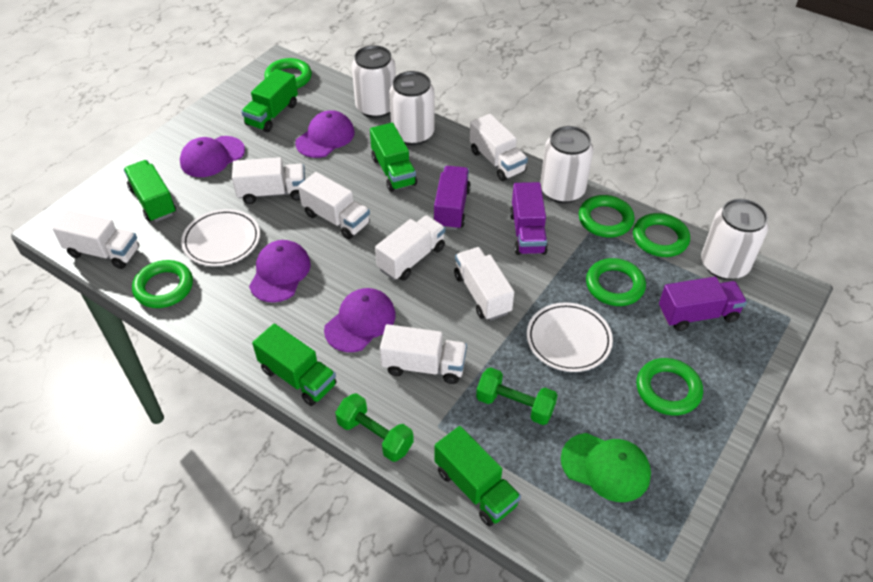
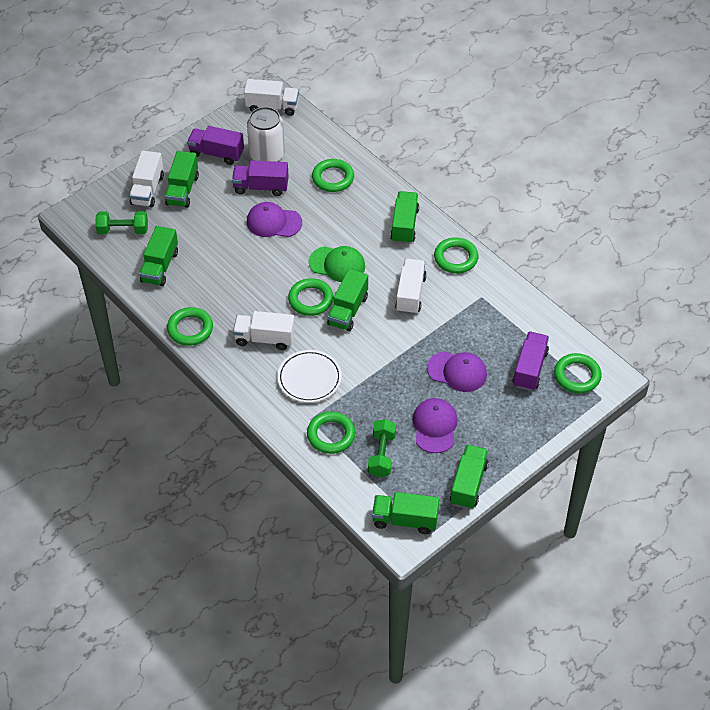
green truck: 5 -> 6
purple cap: 4 -> 3
white can: 4 -> 1
white plate: 2 -> 1
white truck: 7 -> 4

